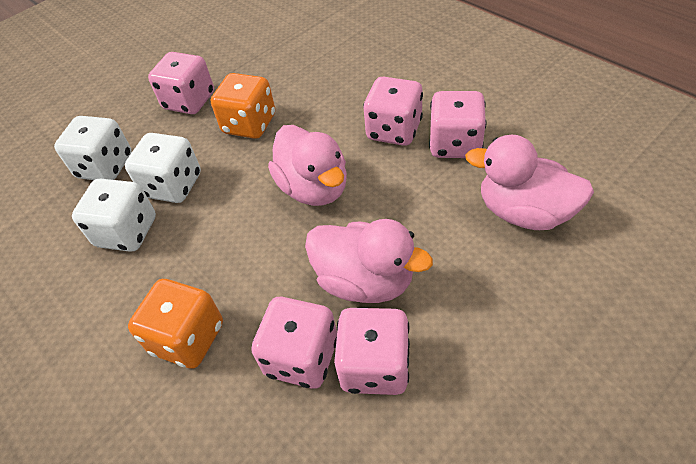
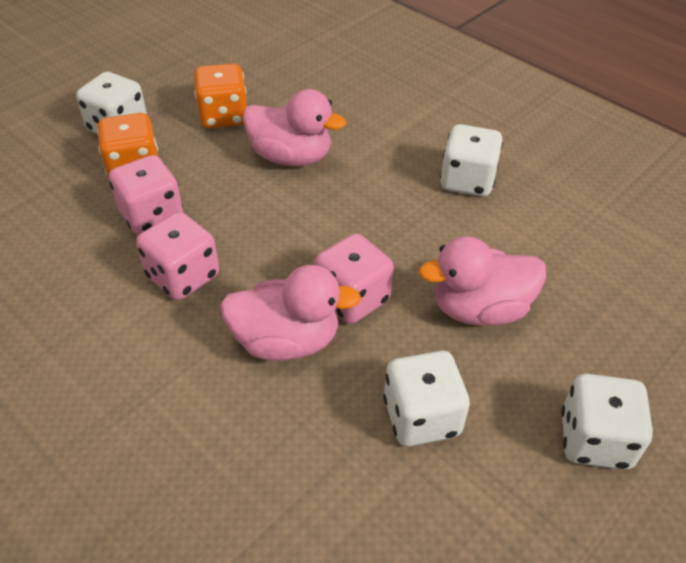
pink dice: 5 -> 3
white dice: 3 -> 4

